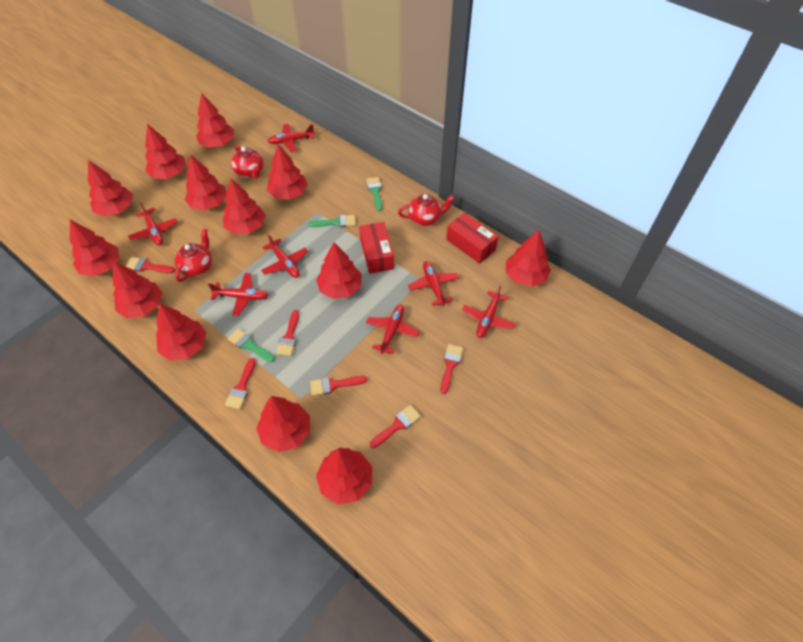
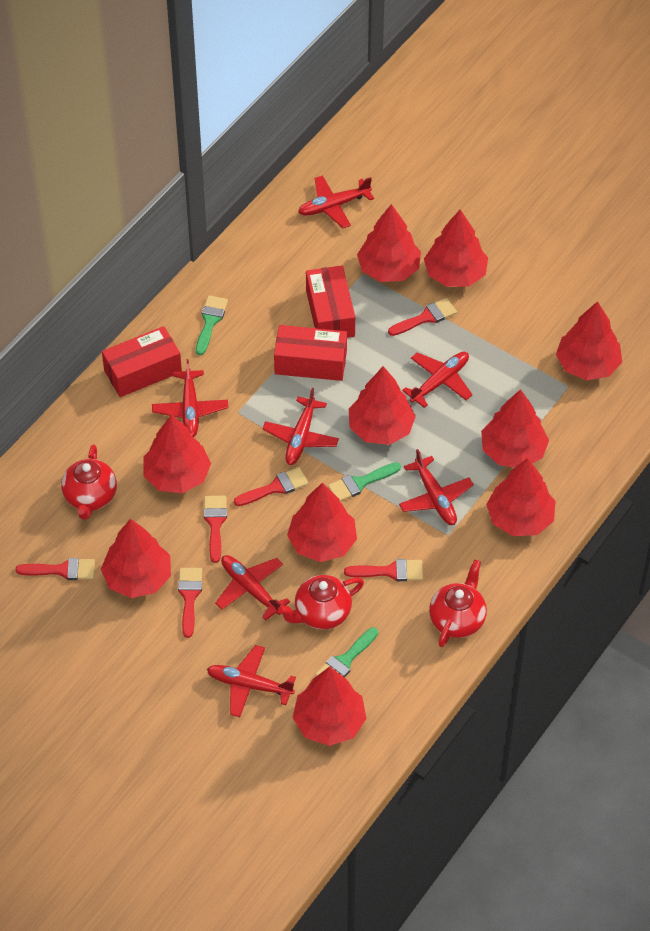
red box: 2 -> 3
red tree: 13 -> 10

